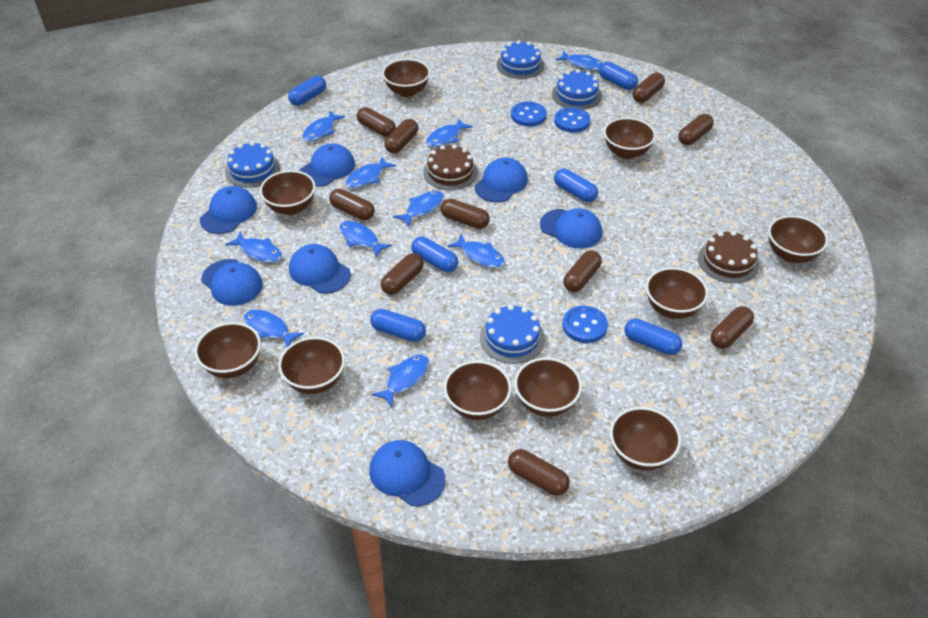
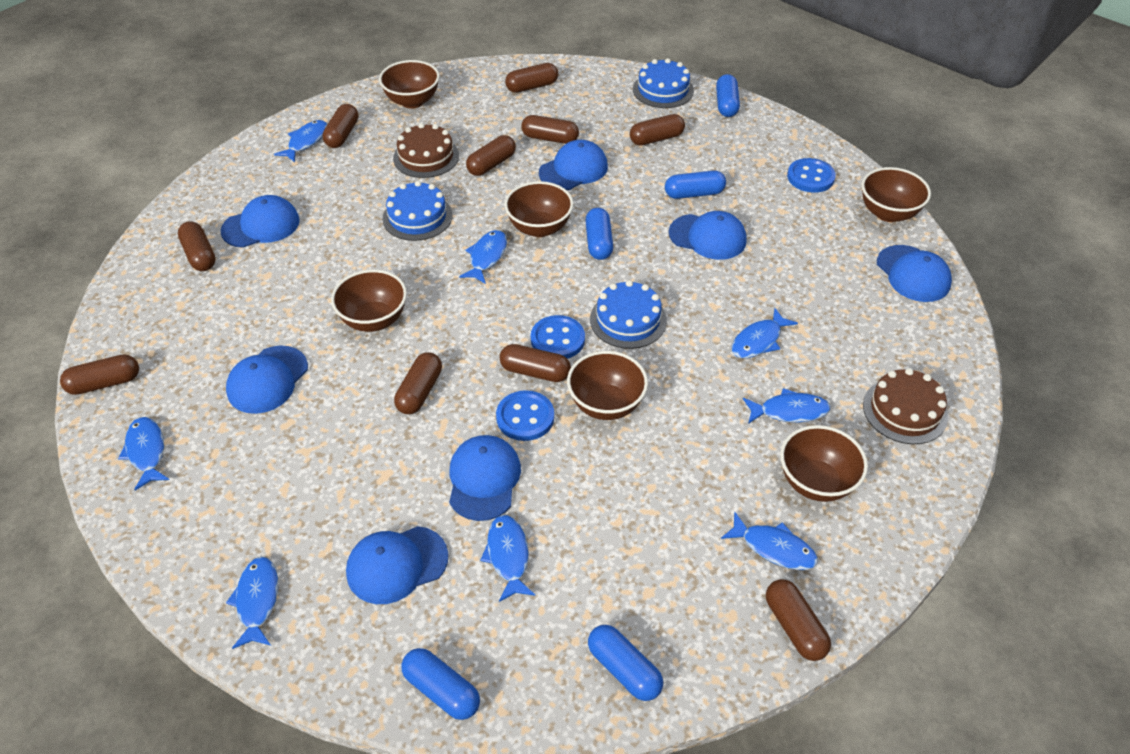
blue cake: 4 -> 3
blue capsule: 6 -> 5
blue fish: 10 -> 8
brown bowl: 10 -> 6

